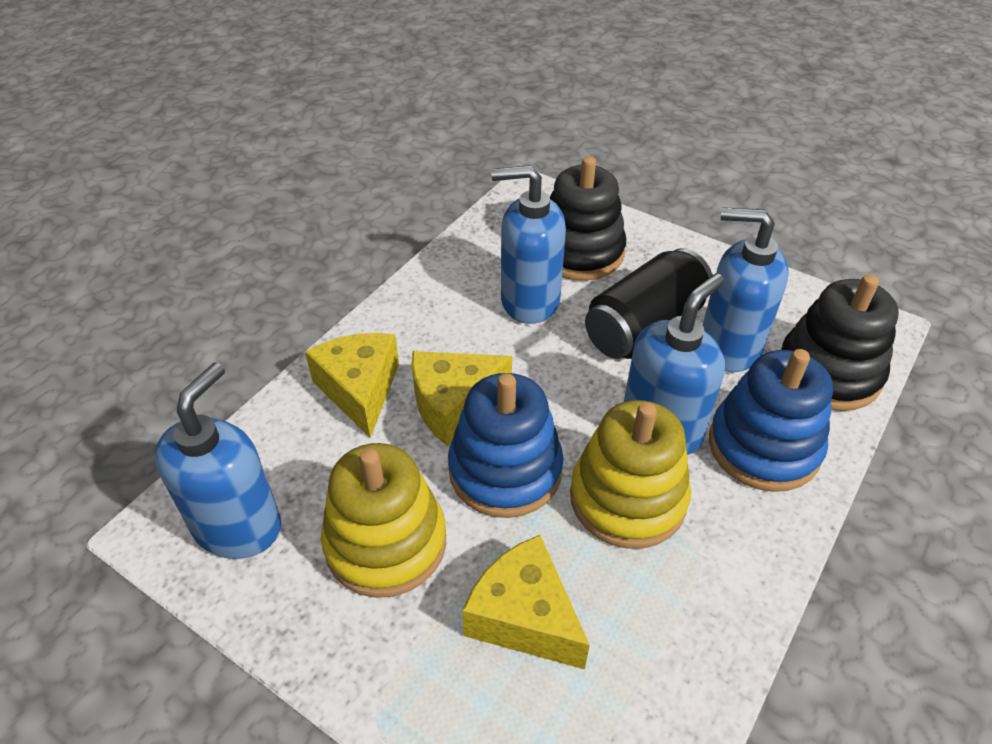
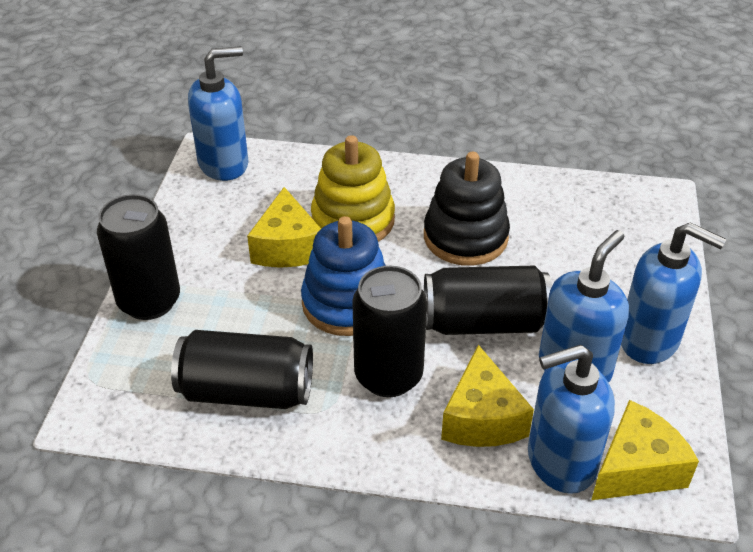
black can: 1 -> 4
black stacking toy: 2 -> 1
blue stacking toy: 2 -> 1
yellow stacking toy: 2 -> 1

